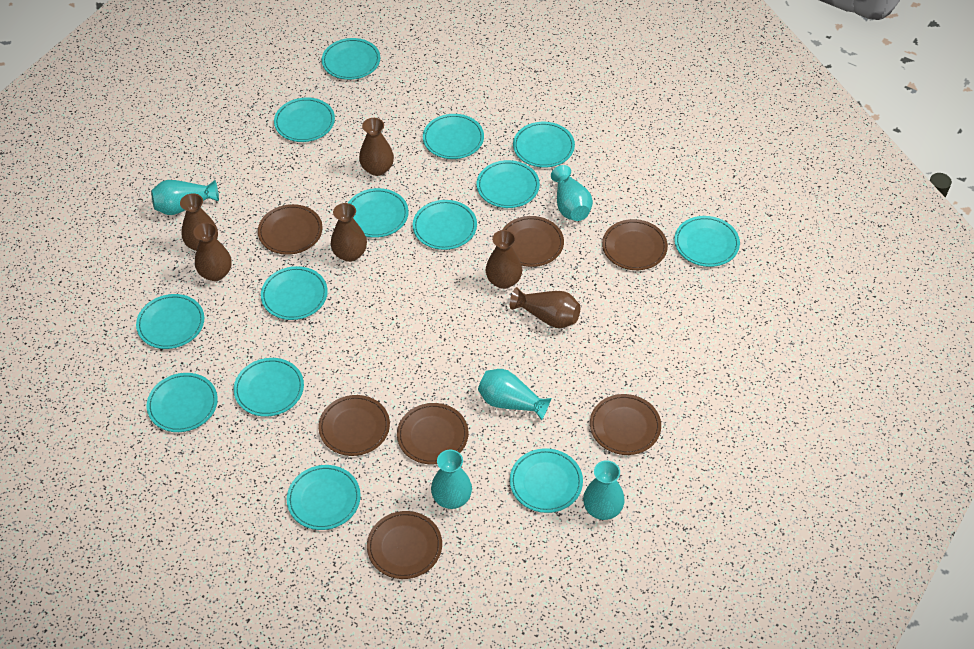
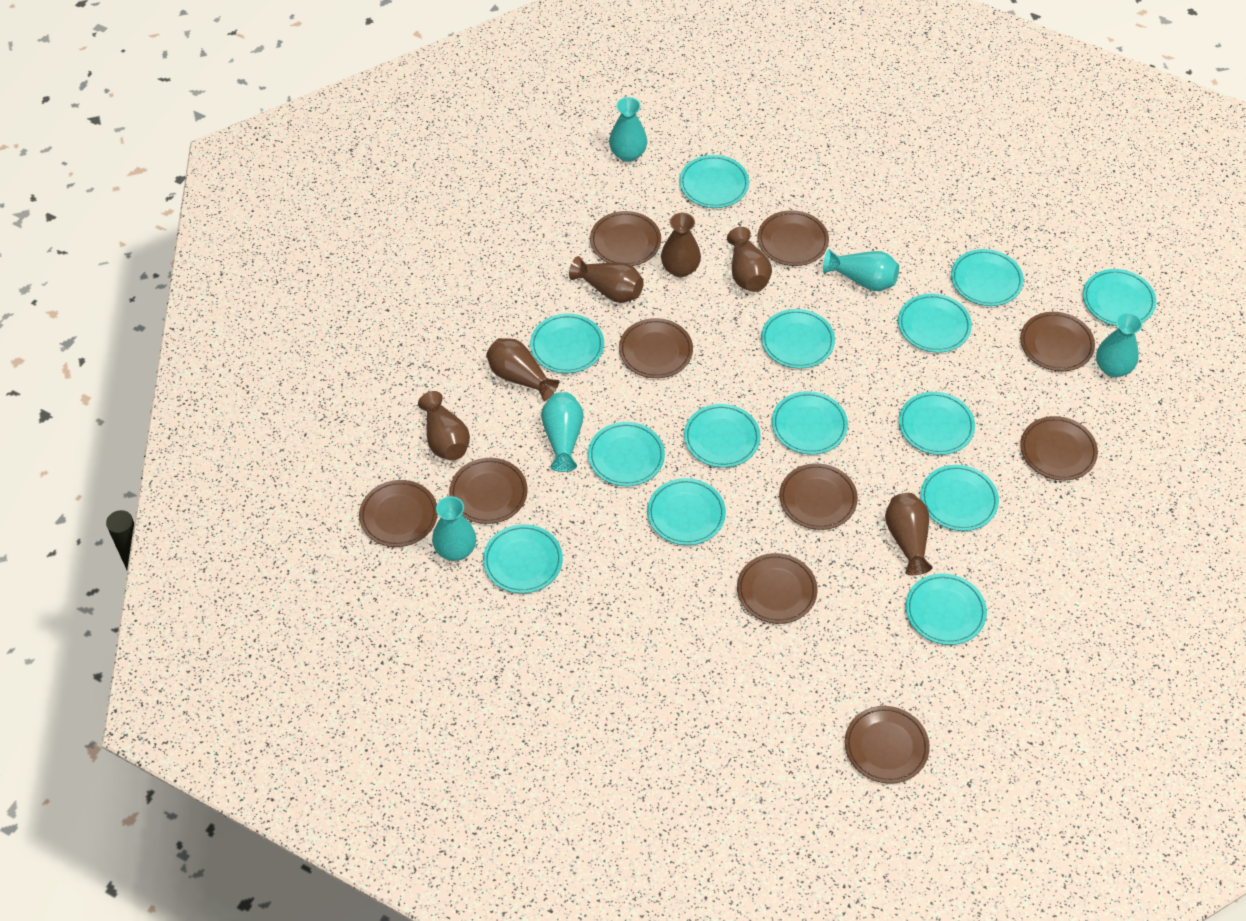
brown plate: 7 -> 10

